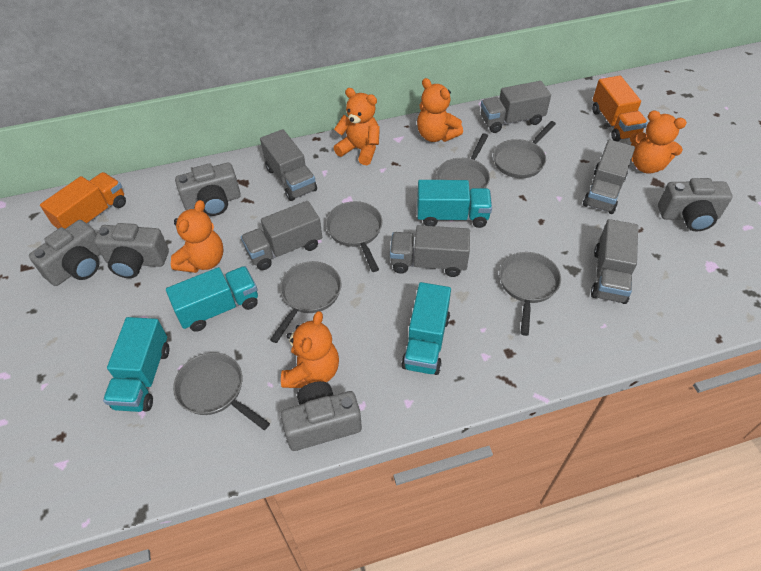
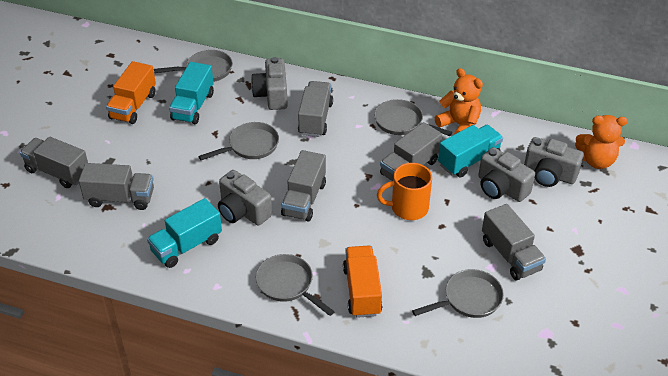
grey camera: 5 -> 4
grey pan: 6 -> 5
orange mug: 0 -> 1
orange teddy bear: 5 -> 2
turquoise truck: 4 -> 3

